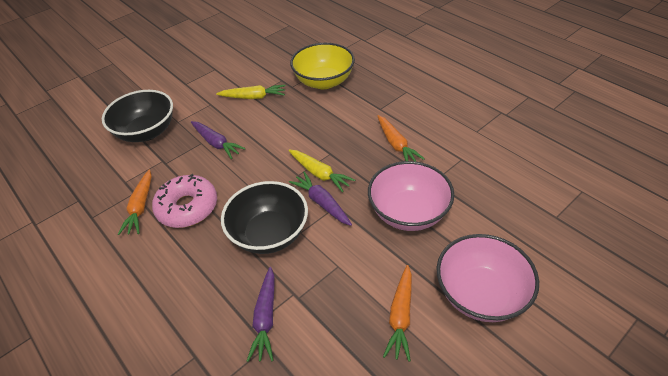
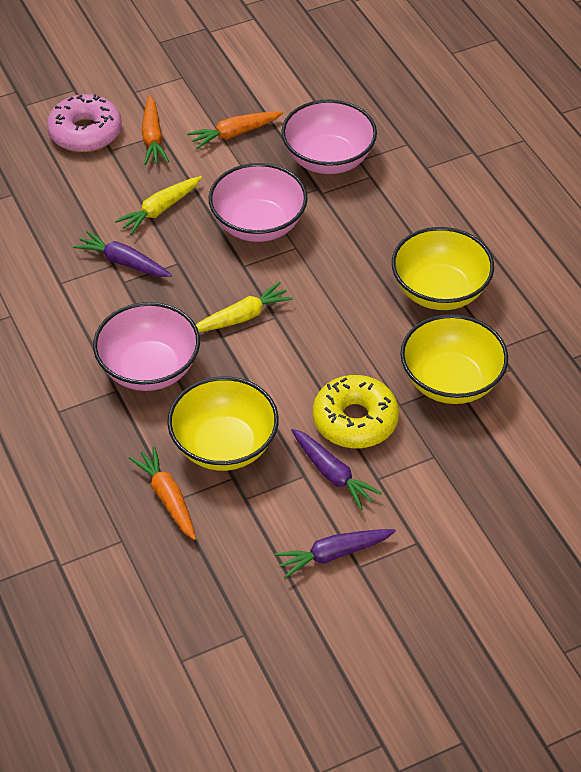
black bowl: 2 -> 0
pink bowl: 2 -> 3
yellow bowl: 1 -> 3
yellow donut: 0 -> 1

